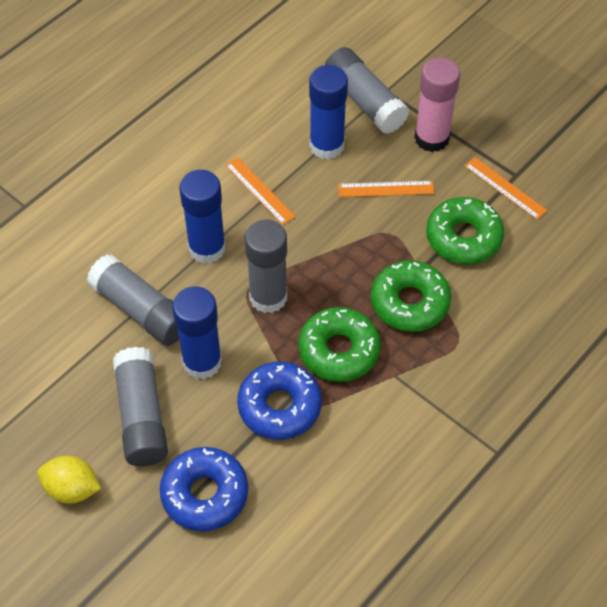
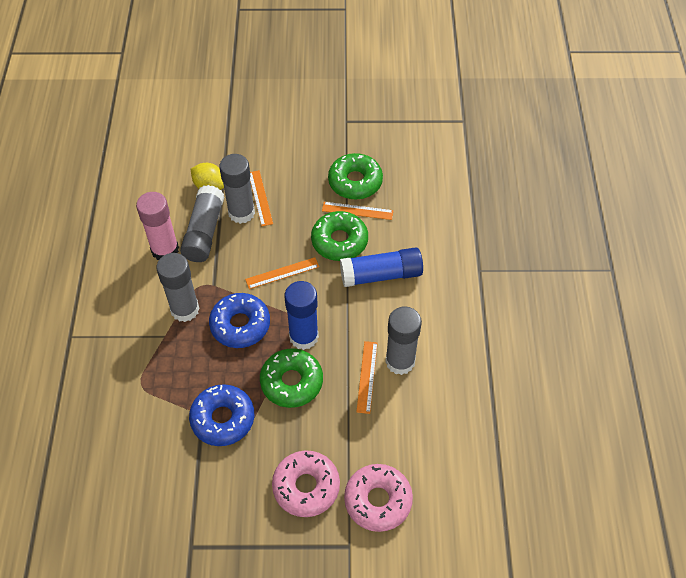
blue glue stick: 3 -> 2
orange ruler: 3 -> 4
pink donut: 0 -> 2

